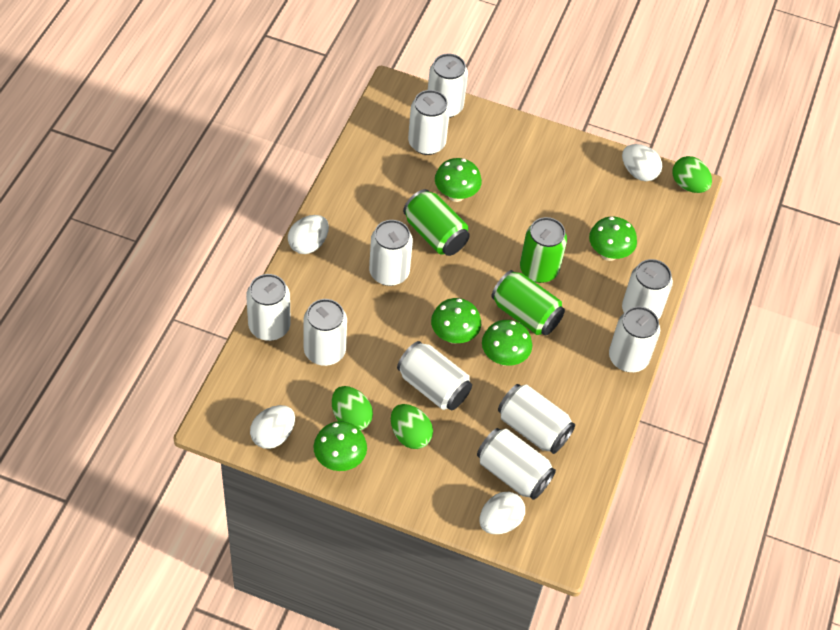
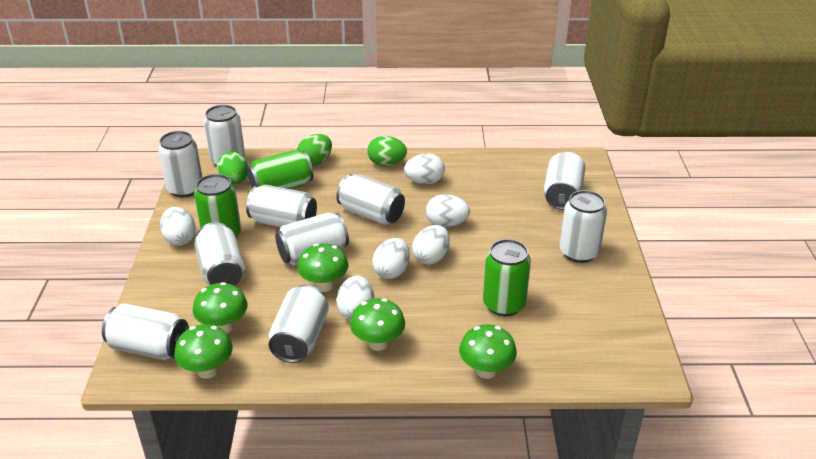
white egg: 4 -> 6

